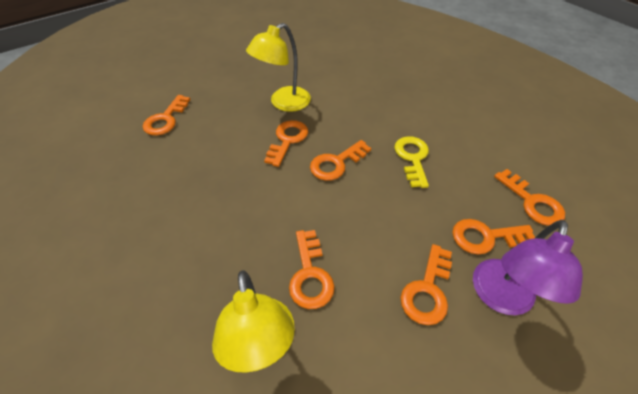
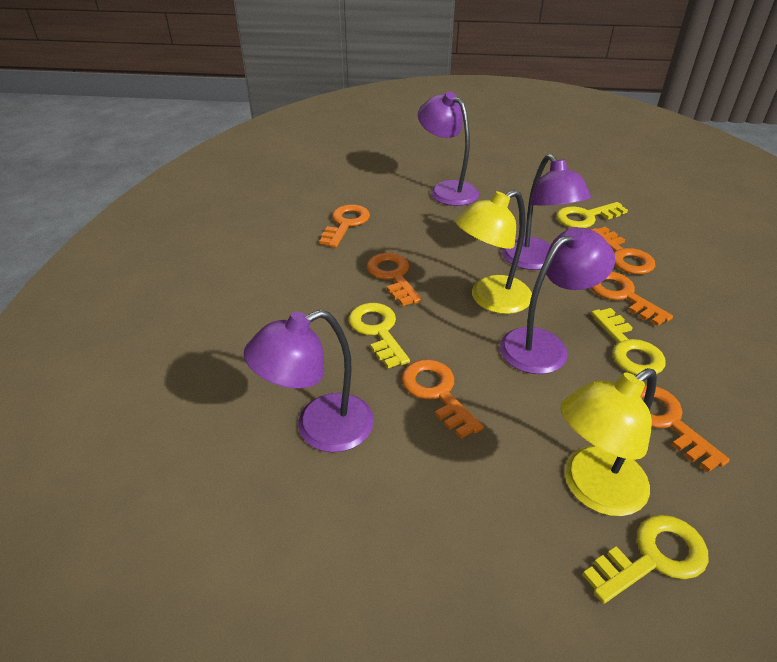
orange key: 7 -> 6
purple lamp: 1 -> 4
yellow key: 1 -> 4

